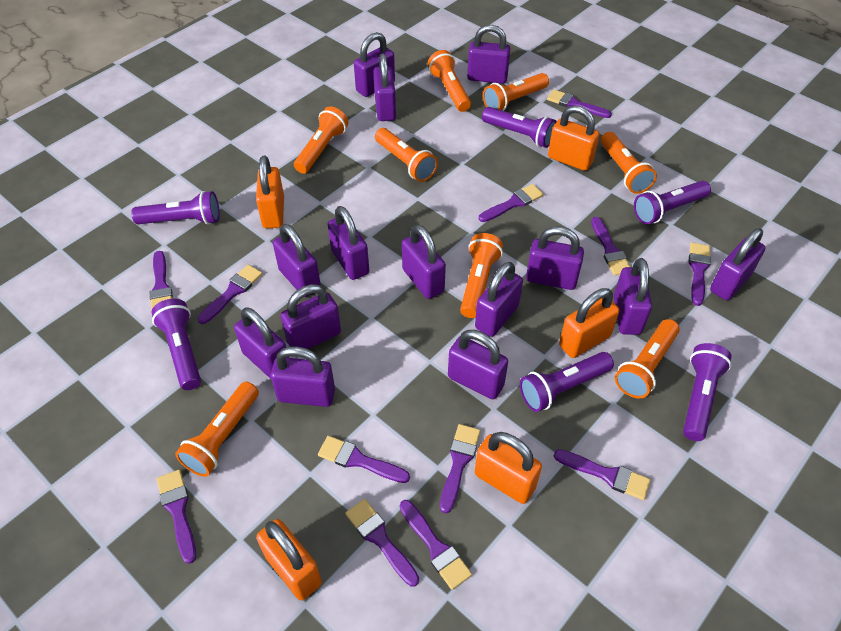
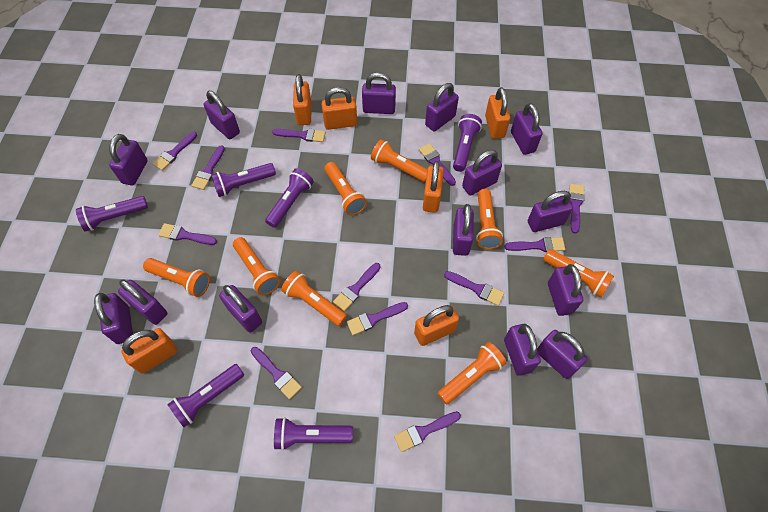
orange padlock: 5 -> 6

